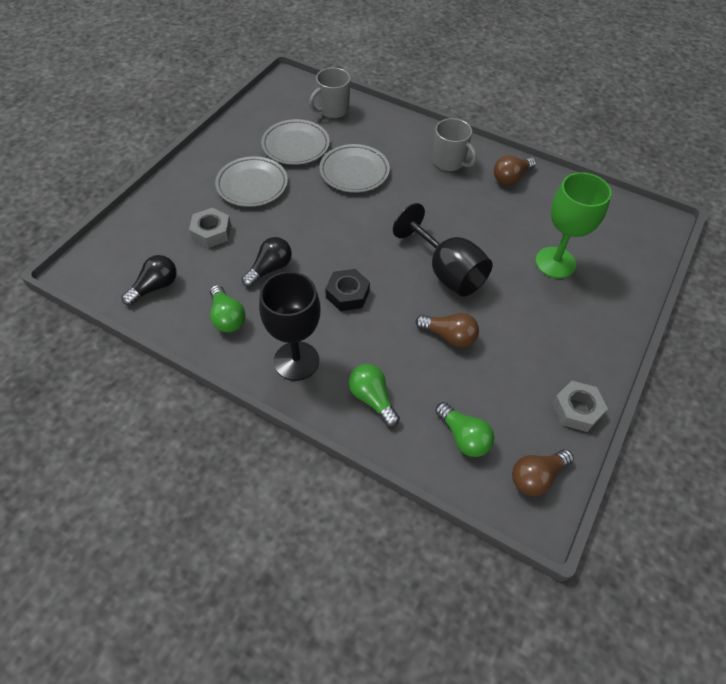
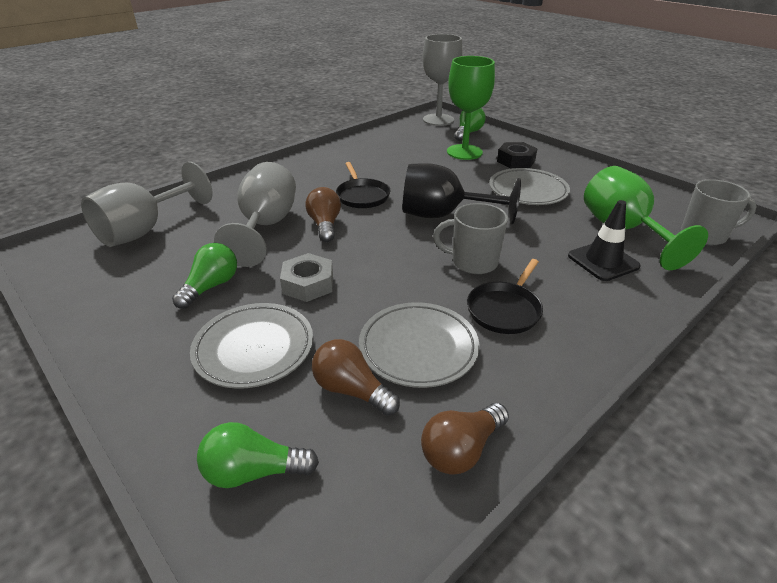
black goblet: 2 -> 1
black light bulb: 2 -> 0
black pan: 0 -> 2
black traffic cone: 0 -> 1
green goblet: 1 -> 2
grey goblet: 0 -> 3
grey nut: 2 -> 1

